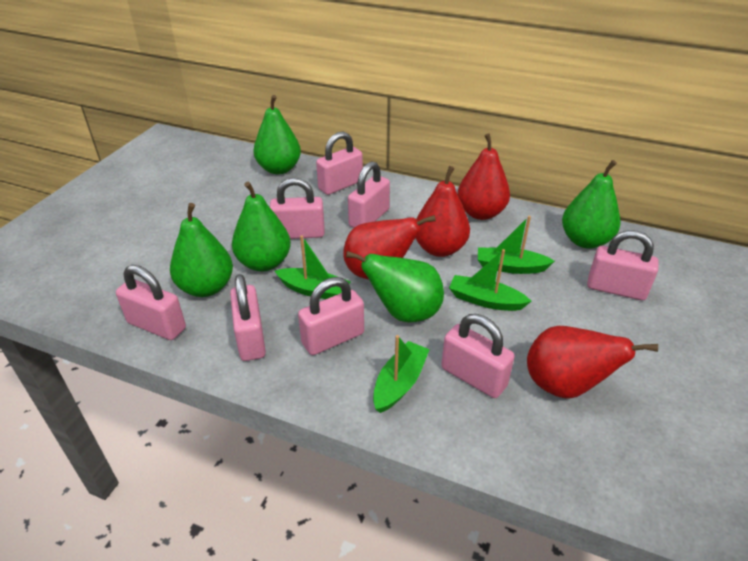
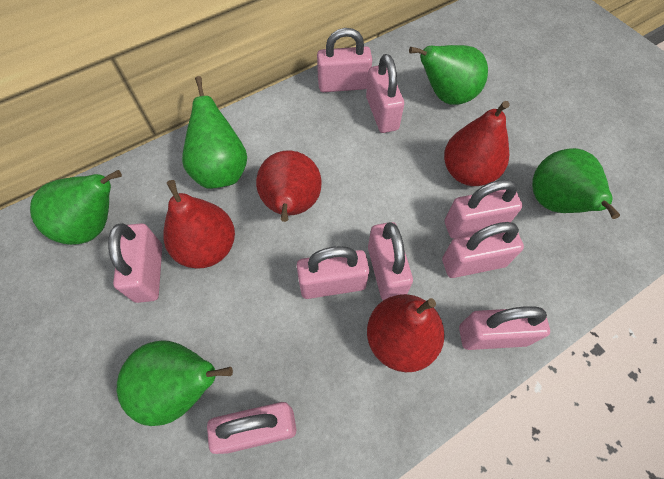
green boat: 4 -> 0
pink padlock: 8 -> 9

